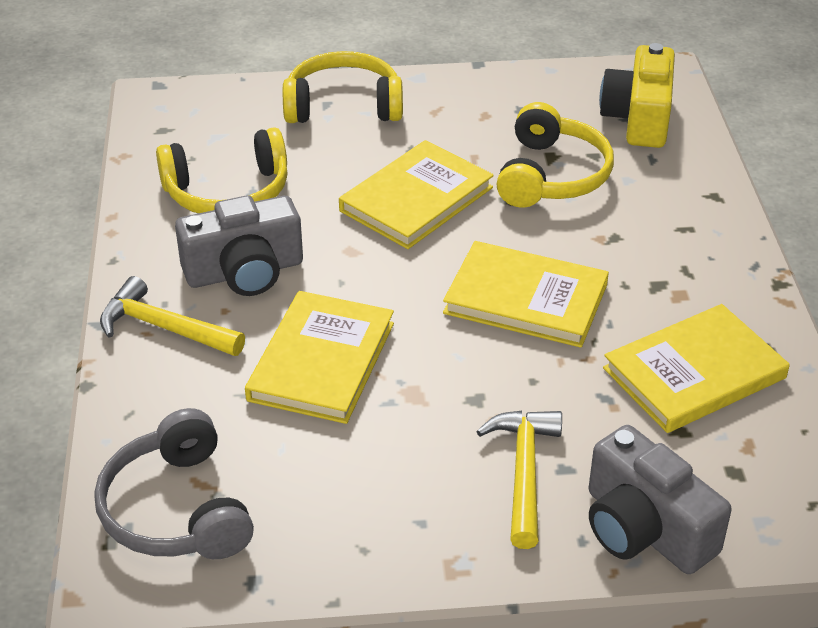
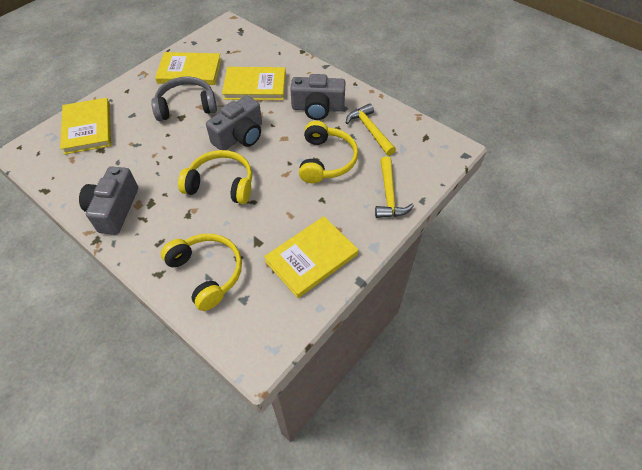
grey camera: 2 -> 3
yellow camera: 1 -> 0

